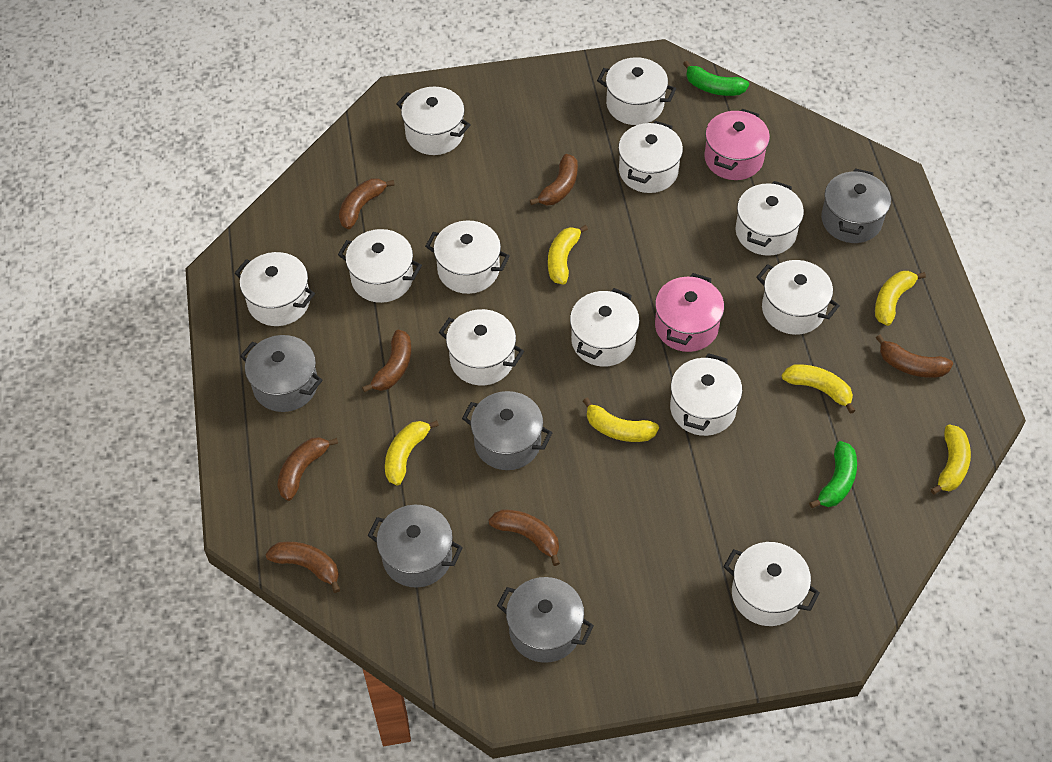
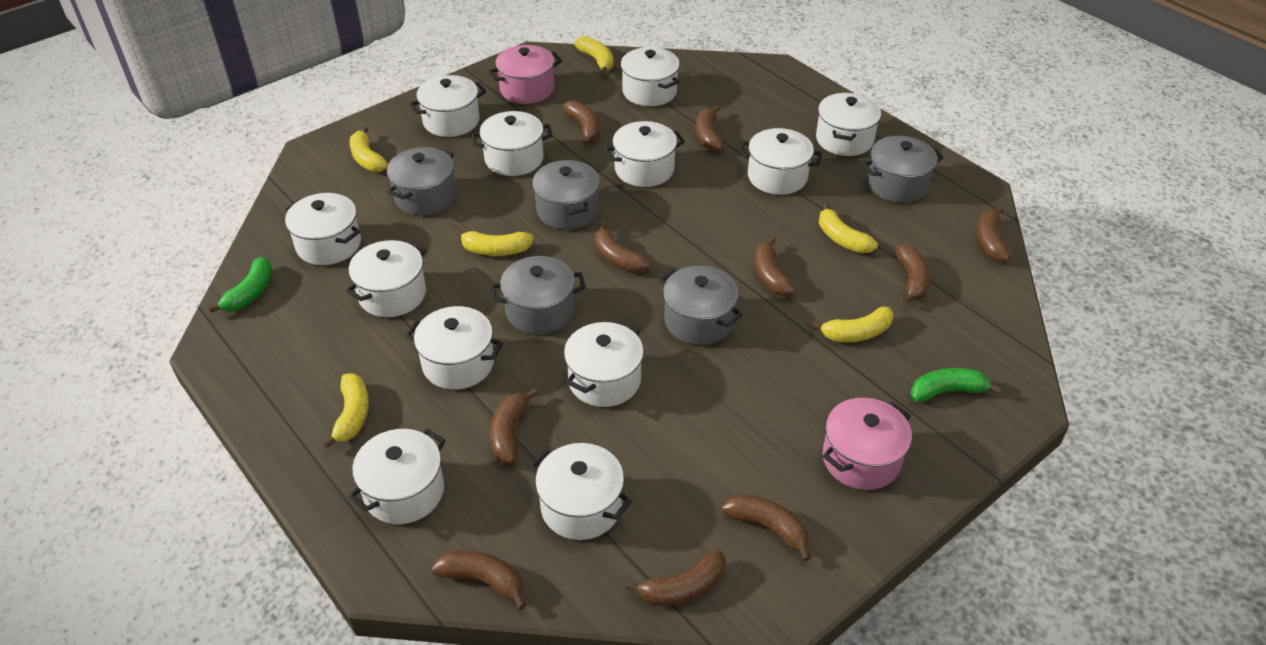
brown banana: 7 -> 10

